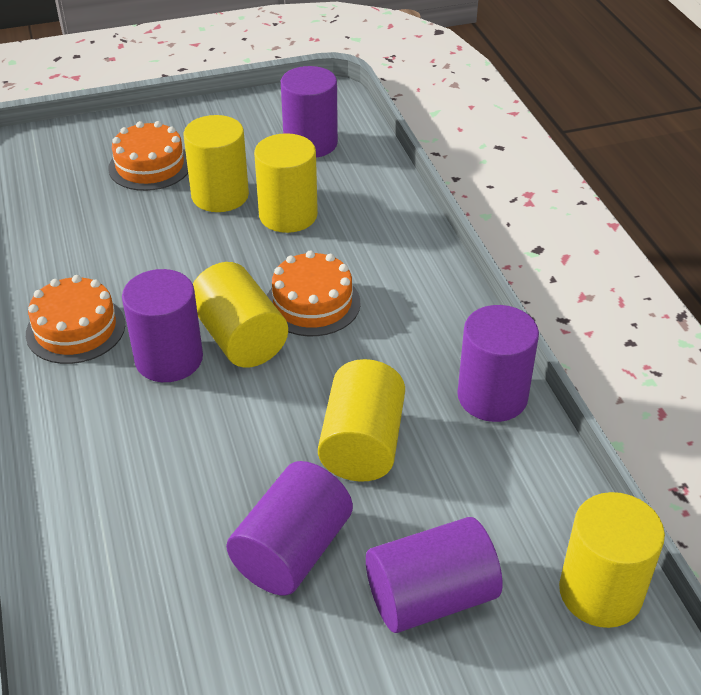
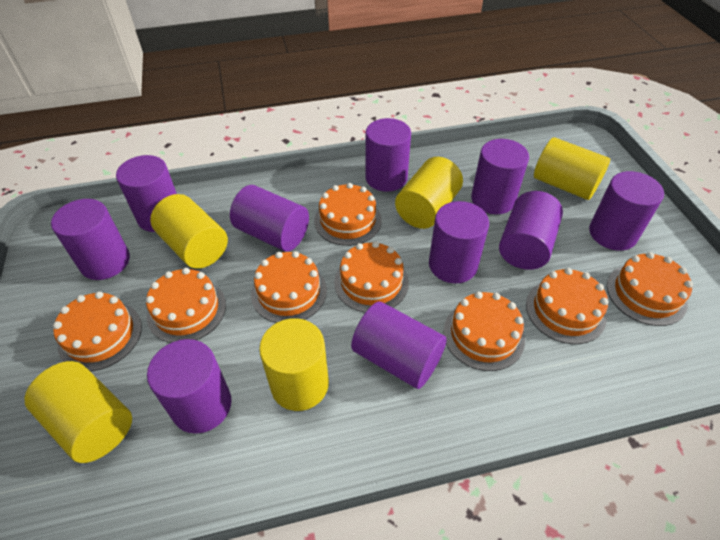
orange cake: 3 -> 8
purple cylinder: 5 -> 10

